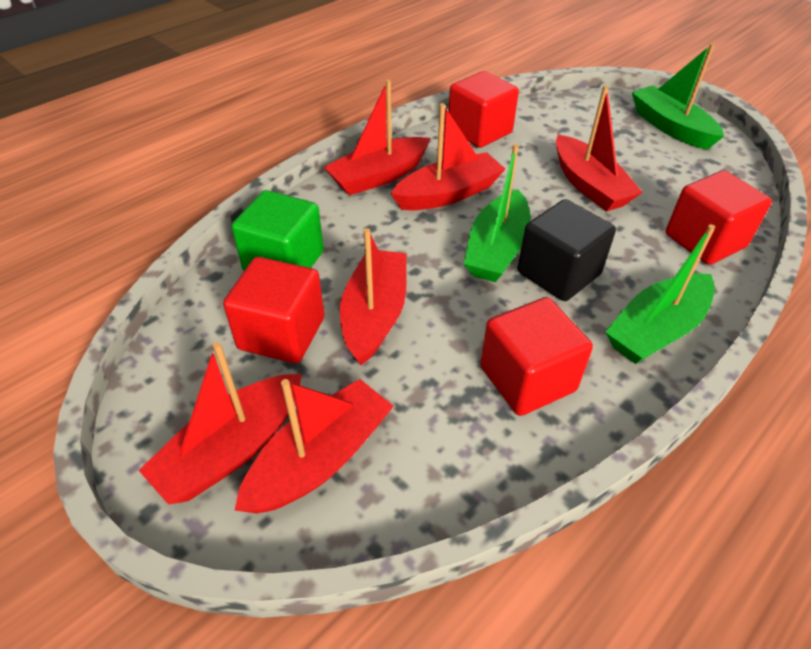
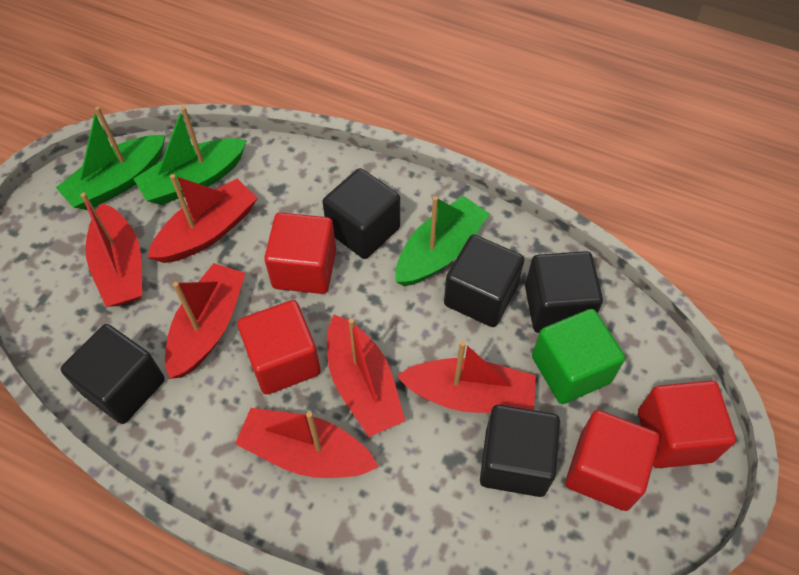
black cube: 1 -> 5

